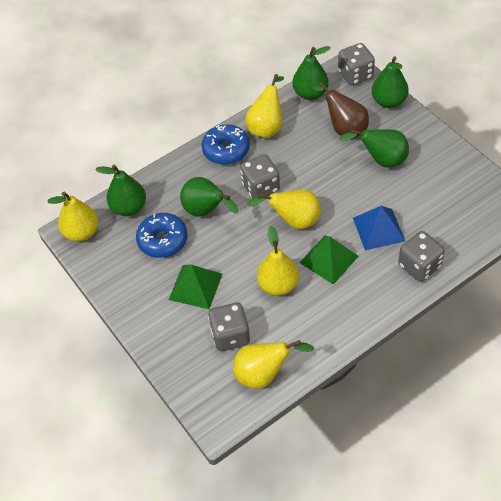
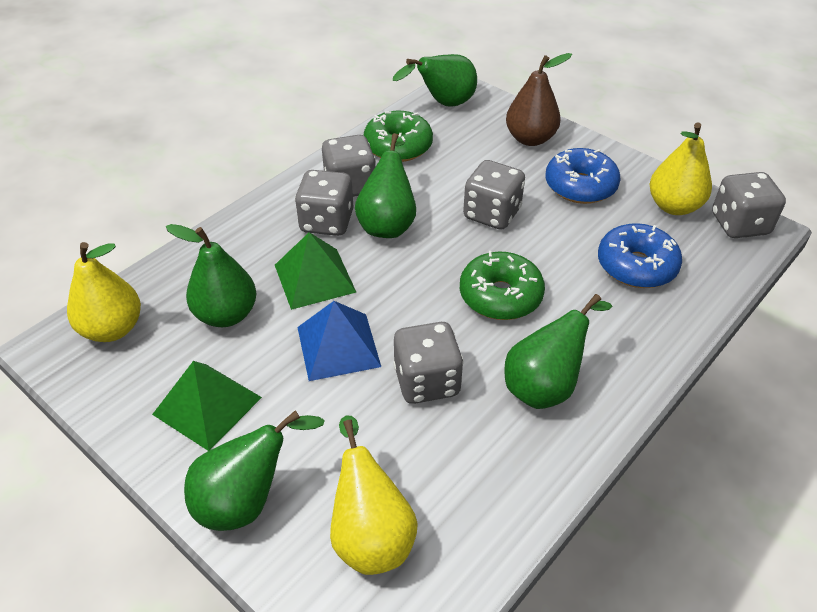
green donut: 0 -> 2
grey dice: 4 -> 5
yellow pear: 5 -> 3

